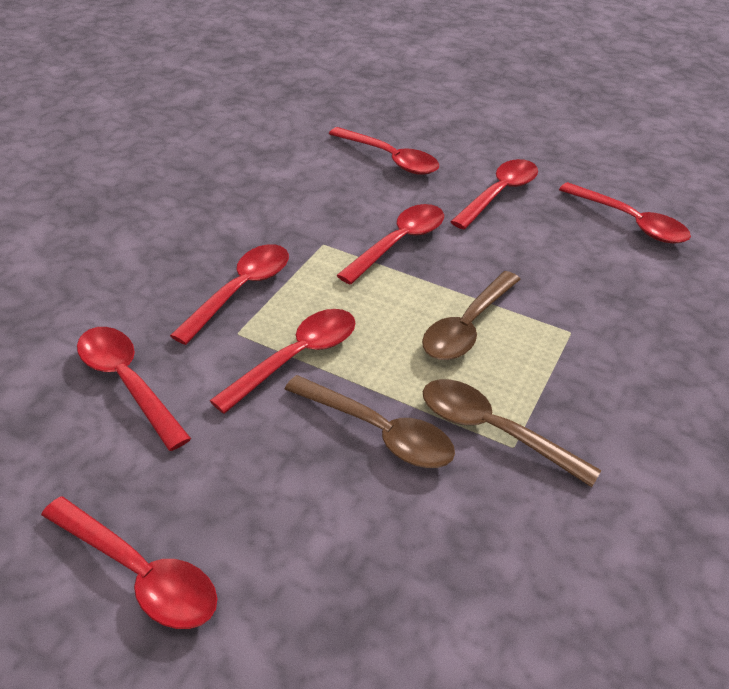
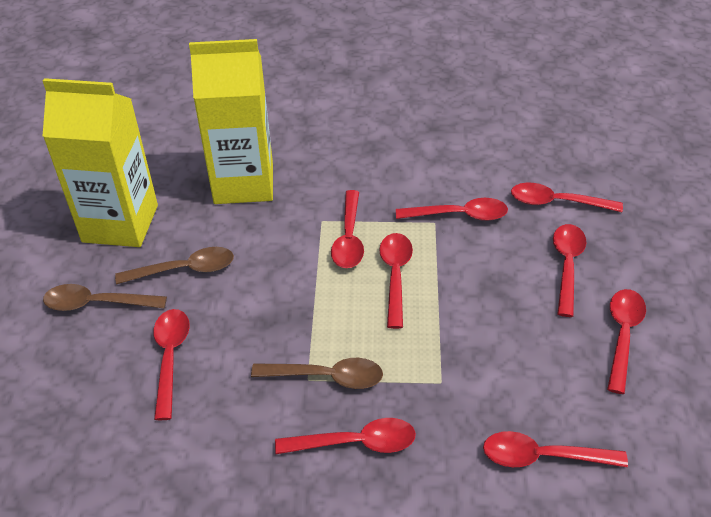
red spoon: 8 -> 9
yellow carton: 0 -> 2

